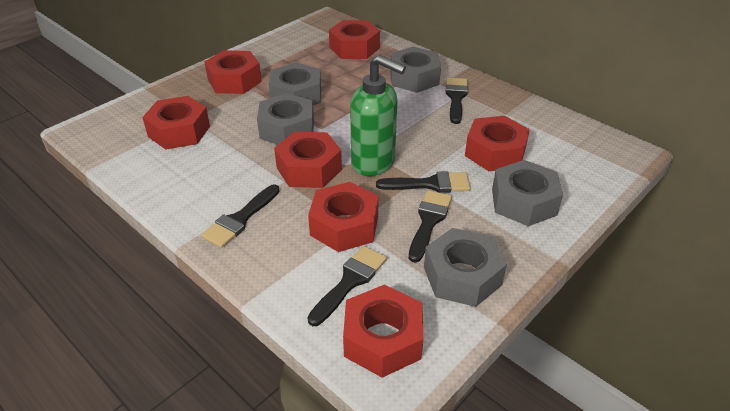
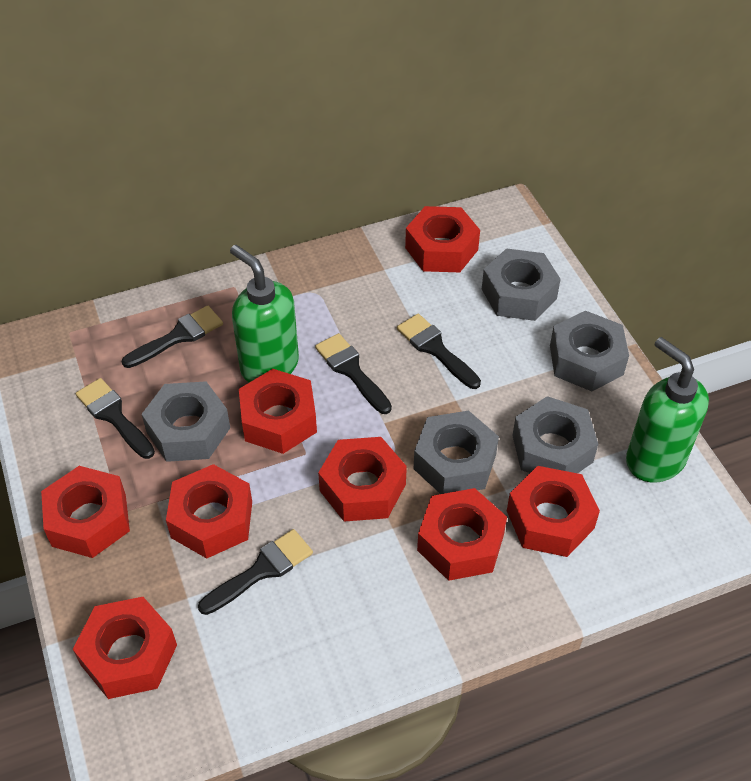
green soap dispenser: 1 -> 2
red nut: 7 -> 8

